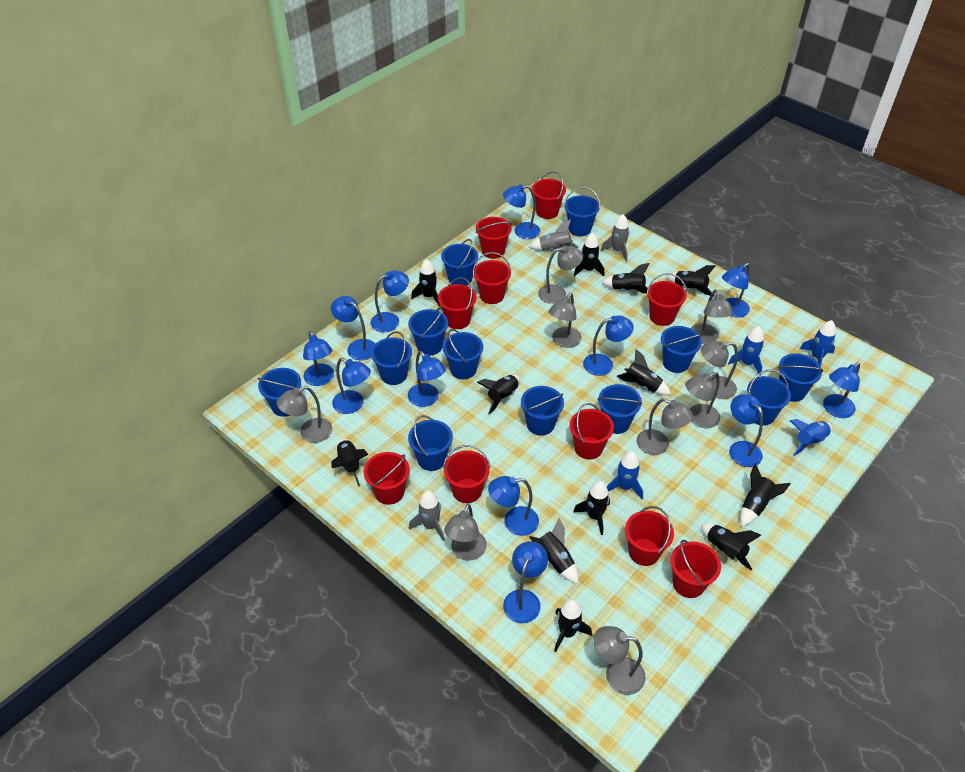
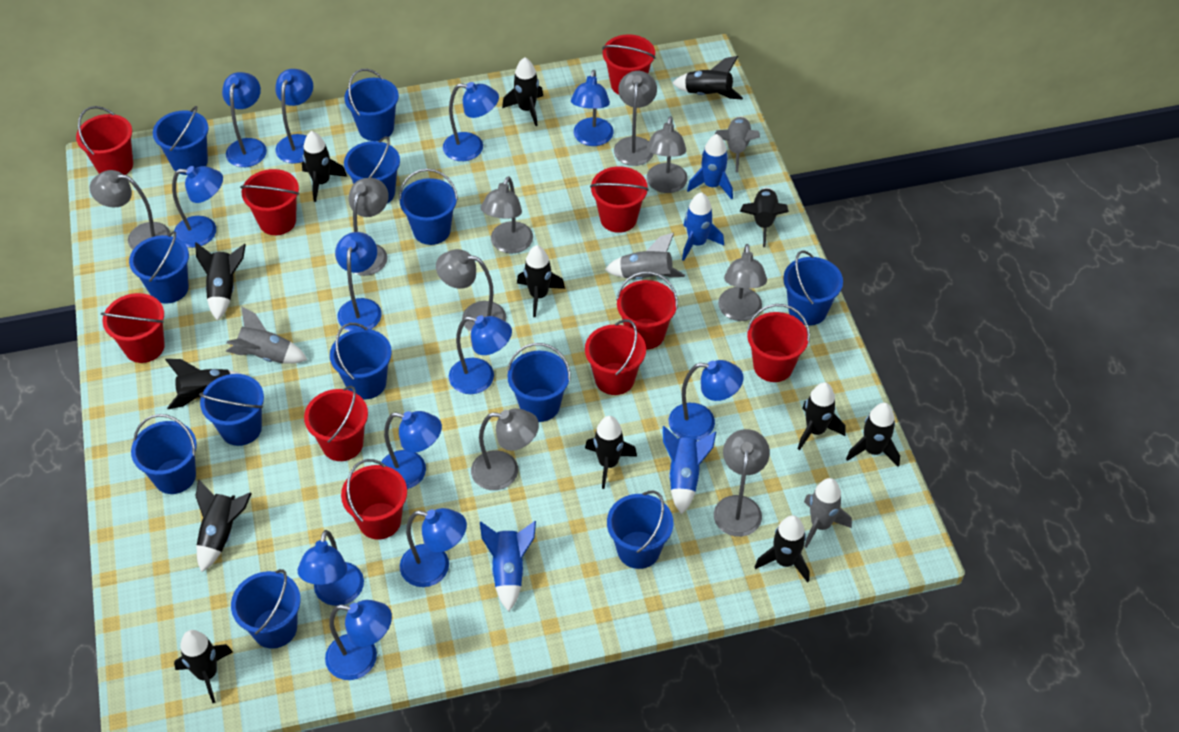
black rocket: 12 -> 13
grey rocket: 3 -> 4

